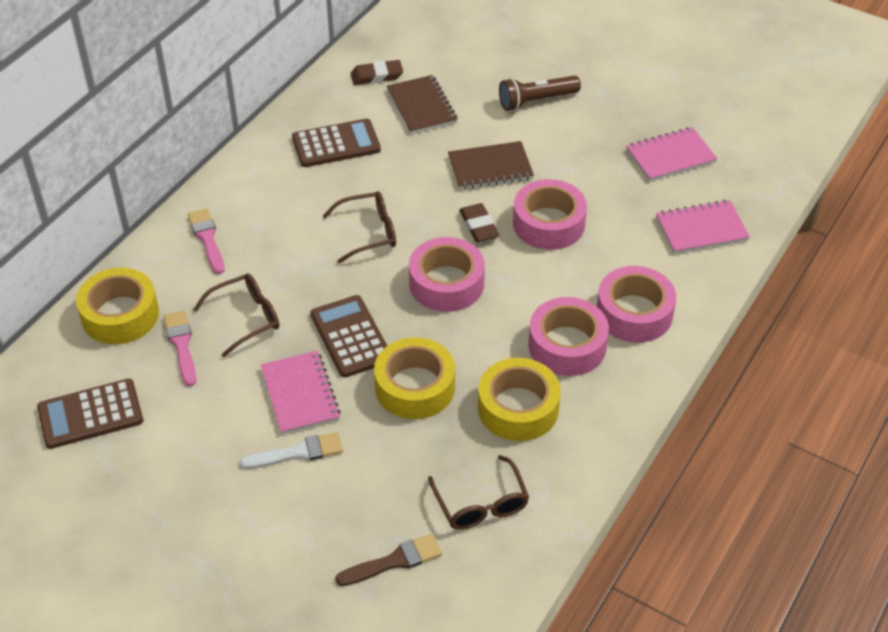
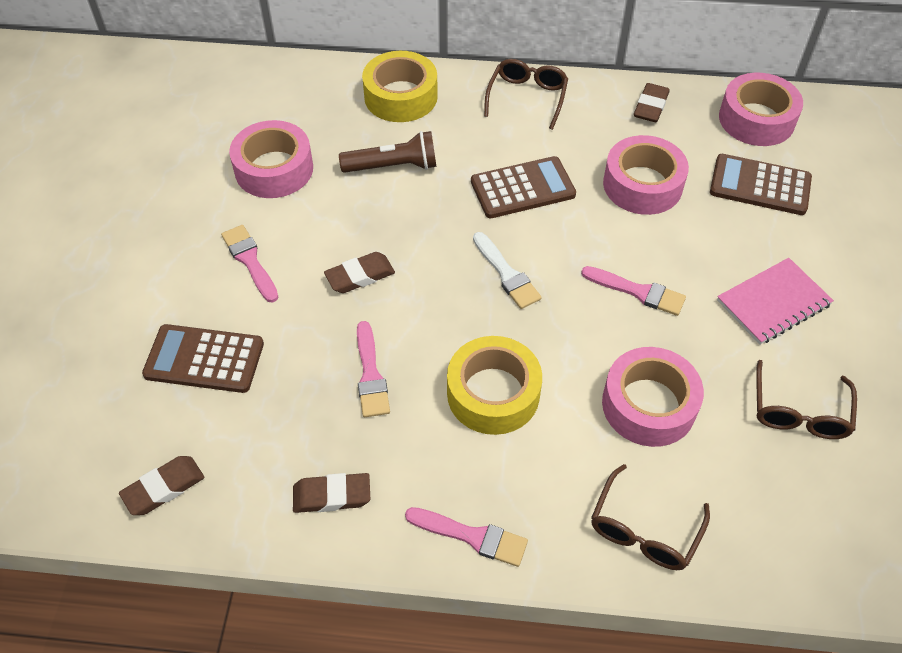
brown brush: 1 -> 0
brown eraser: 2 -> 4
brown notebook: 2 -> 0
pink brush: 2 -> 4
pink notebook: 3 -> 1
yellow tape: 3 -> 2

